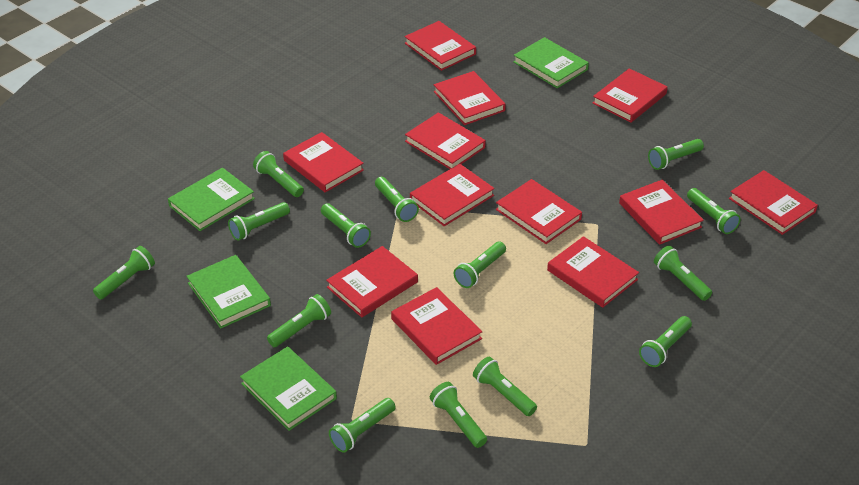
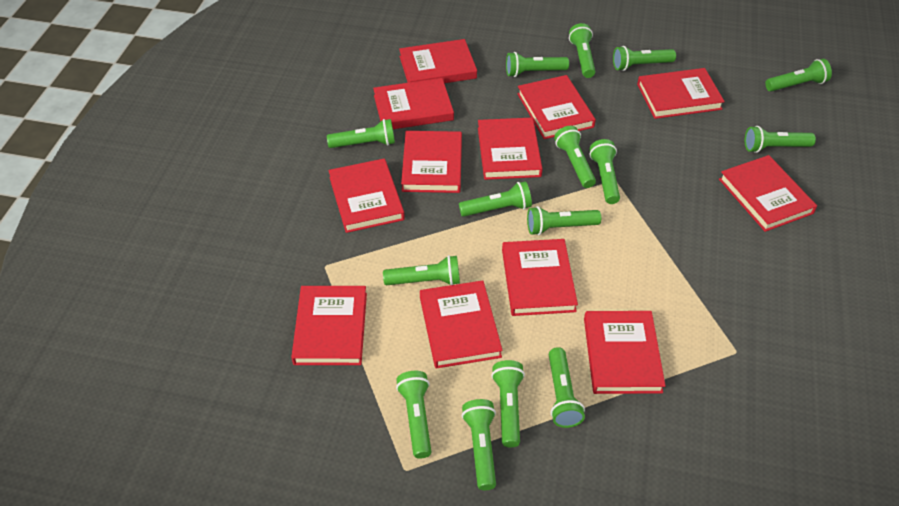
green book: 4 -> 0
green flashlight: 14 -> 15

